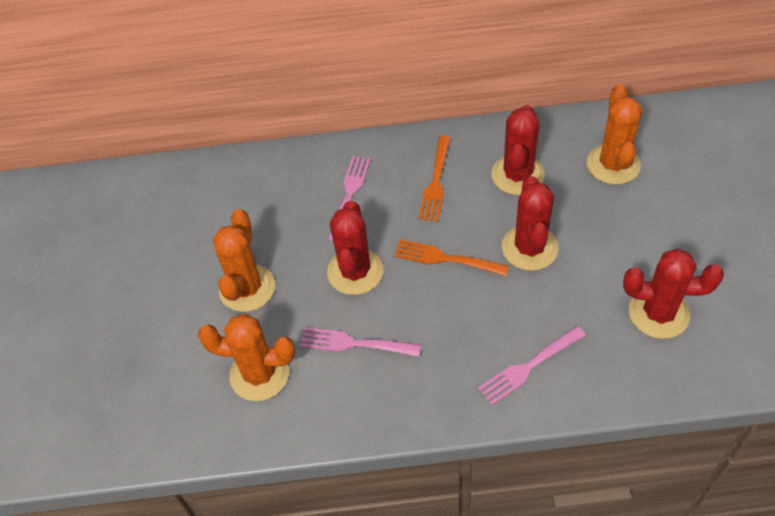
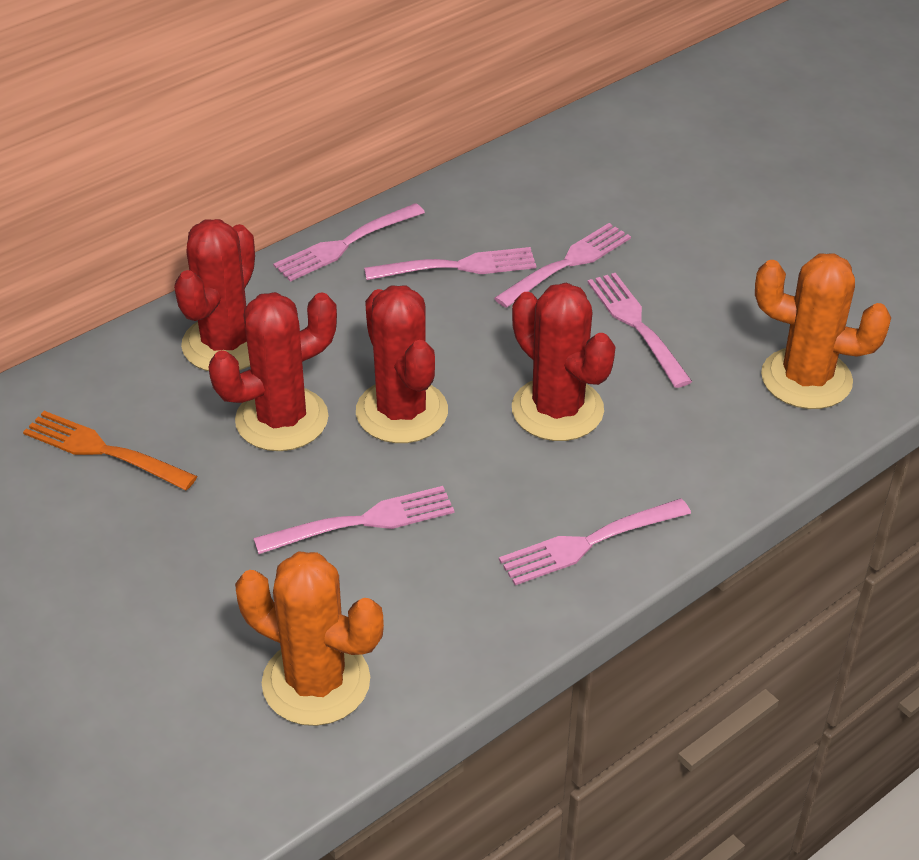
orange cactus: 3 -> 2
orange fork: 2 -> 1
pink fork: 3 -> 6

